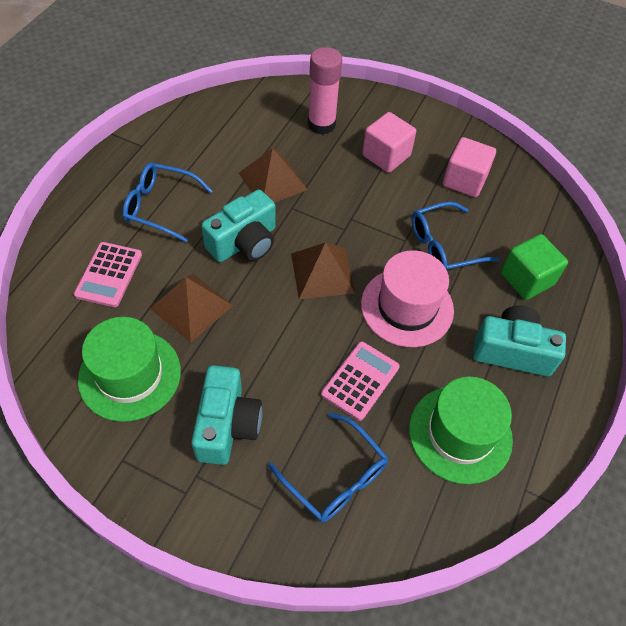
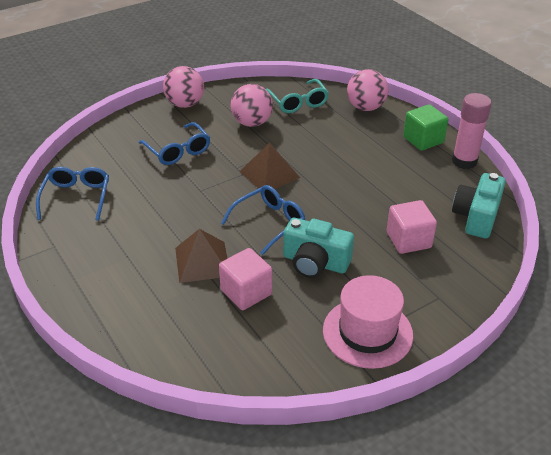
brown pyramid: 3 -> 2
green hat: 2 -> 0
pink ball: 0 -> 3
pink calculator: 2 -> 0
turquoise camera: 3 -> 2
turquoise glasses: 0 -> 1

